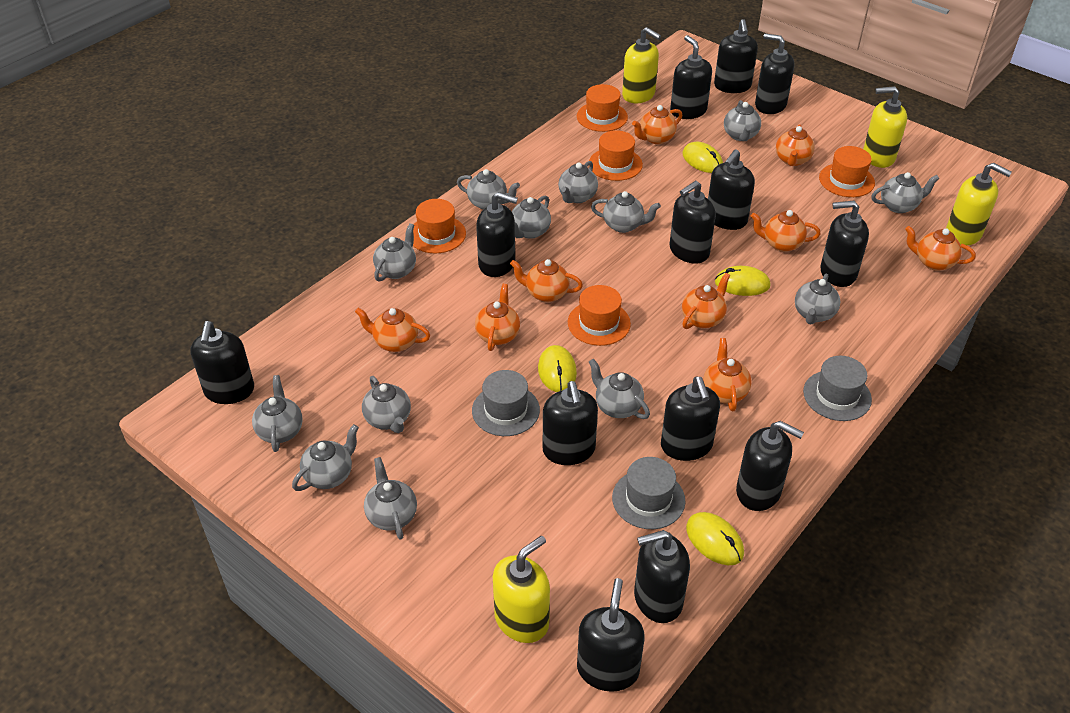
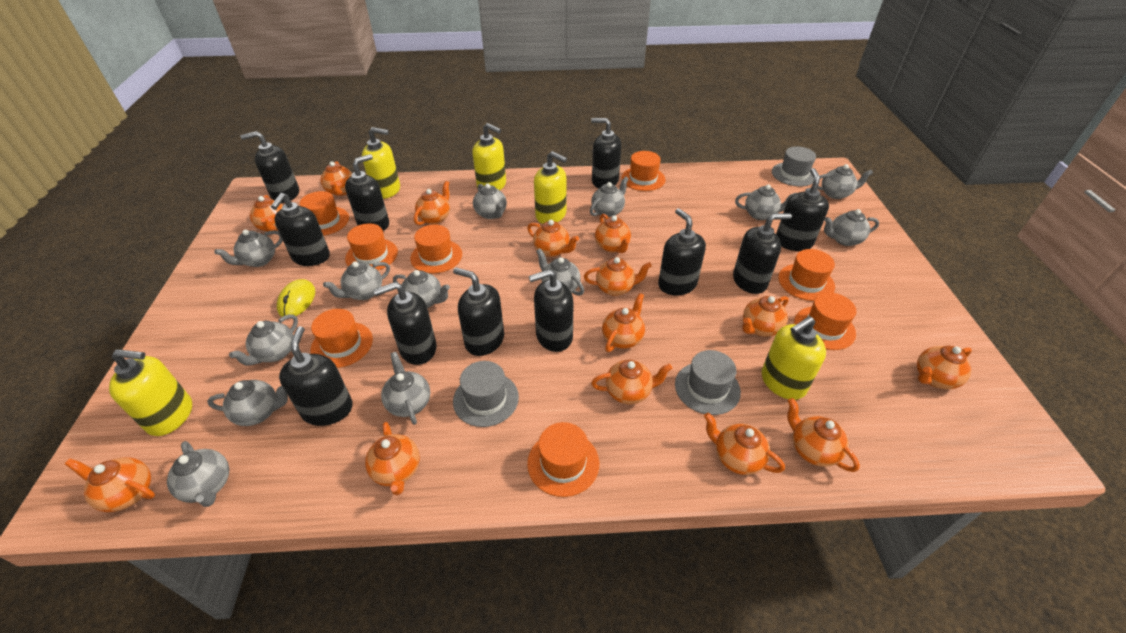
black soap dispenser: 13 -> 11
orange hat: 5 -> 8
orange teapot: 9 -> 14
yellow mouse: 4 -> 1
yellow soap dispenser: 4 -> 5

